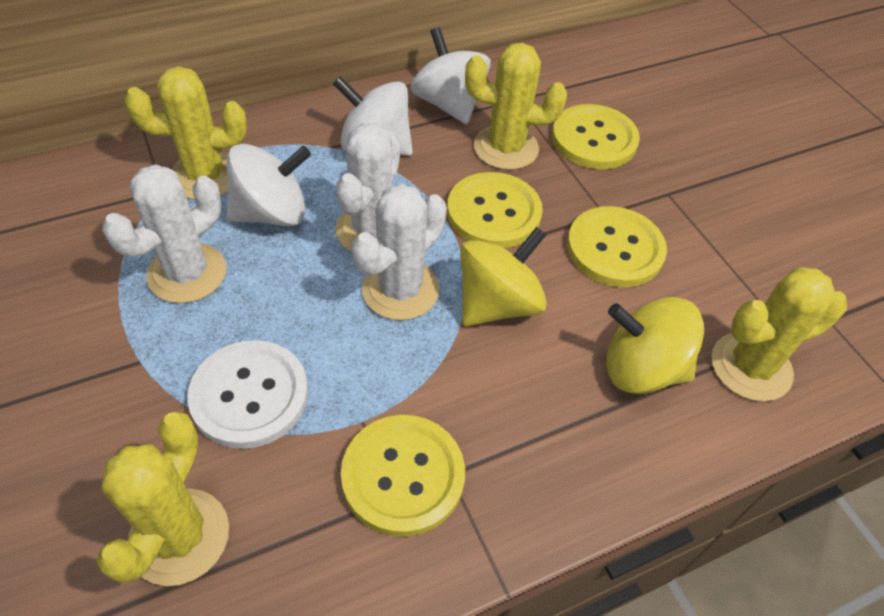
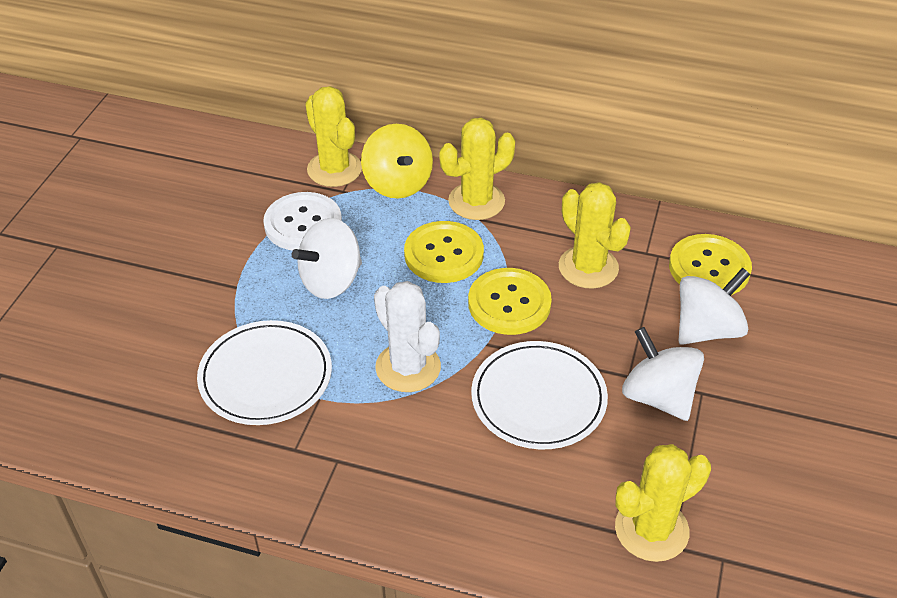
white cactus: 3 -> 1
white plate: 0 -> 2
yellow button: 4 -> 3
yellow spinning top: 2 -> 1

